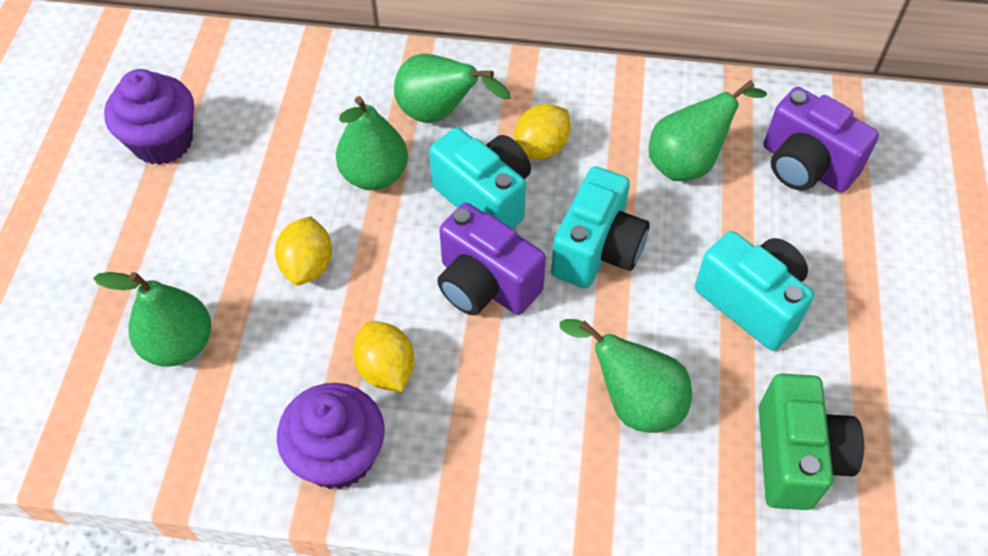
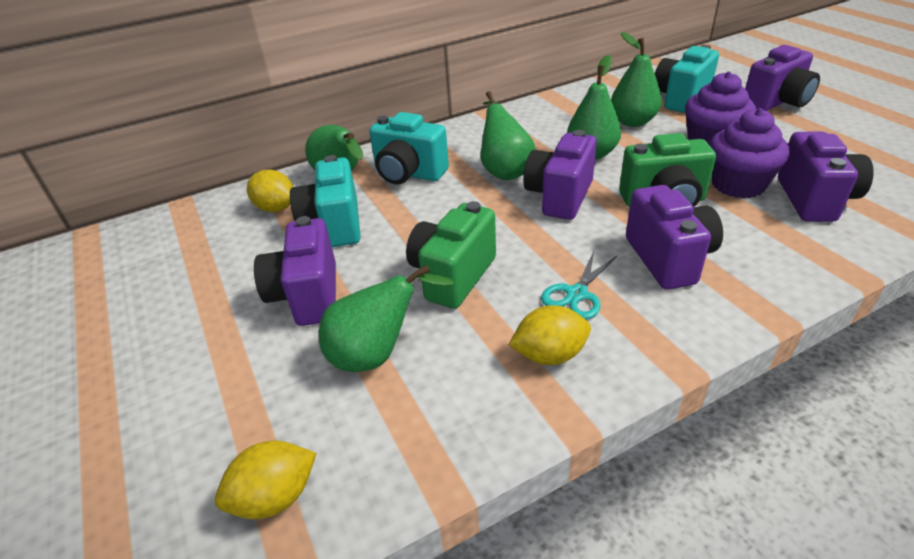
green camera: 1 -> 2
purple camera: 2 -> 5
turquoise scissors: 0 -> 1

